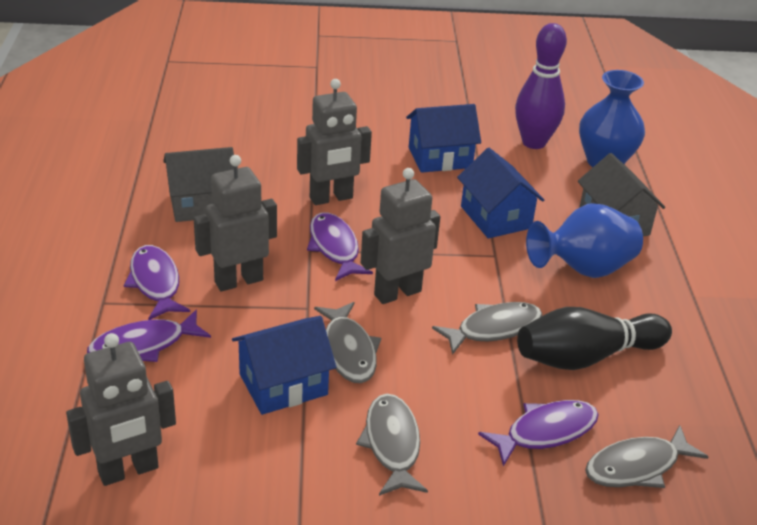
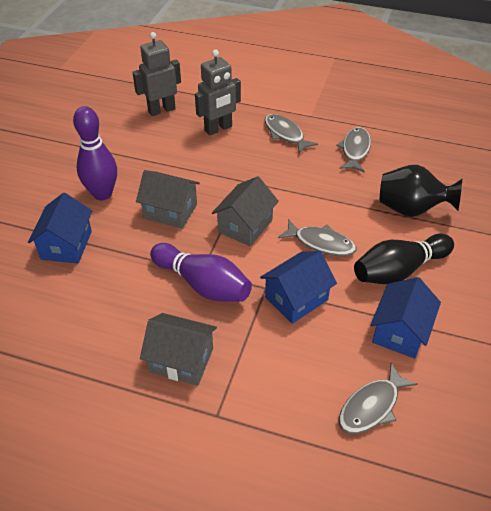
black vase: 0 -> 1
blue vase: 2 -> 0
grey house: 2 -> 3
grey robot: 4 -> 2
purple bowling pin: 1 -> 2
purple fish: 4 -> 0

